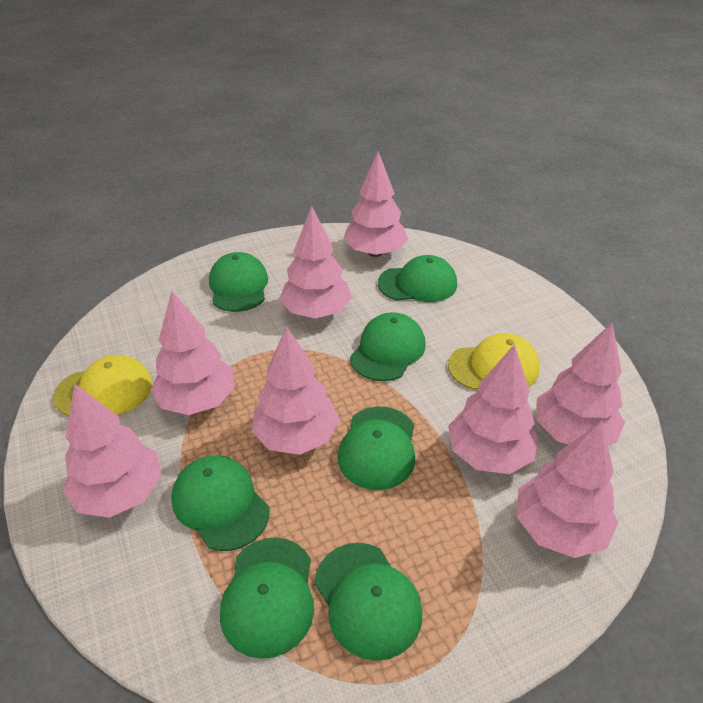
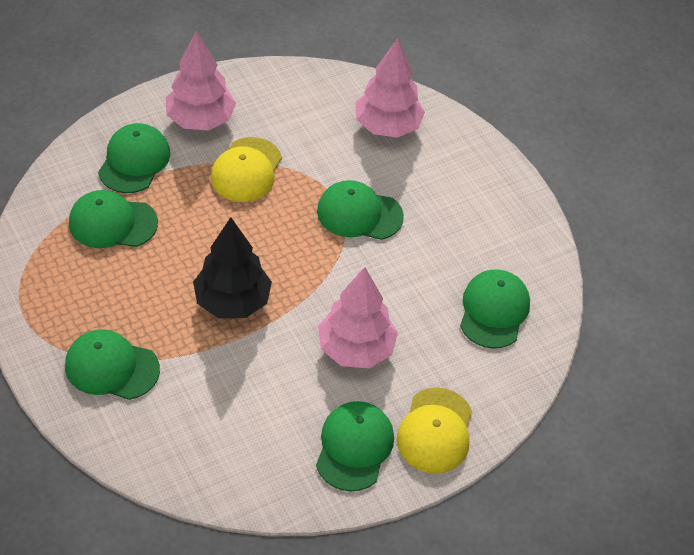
black tree: 0 -> 1
green cap: 7 -> 6
pink tree: 8 -> 3

